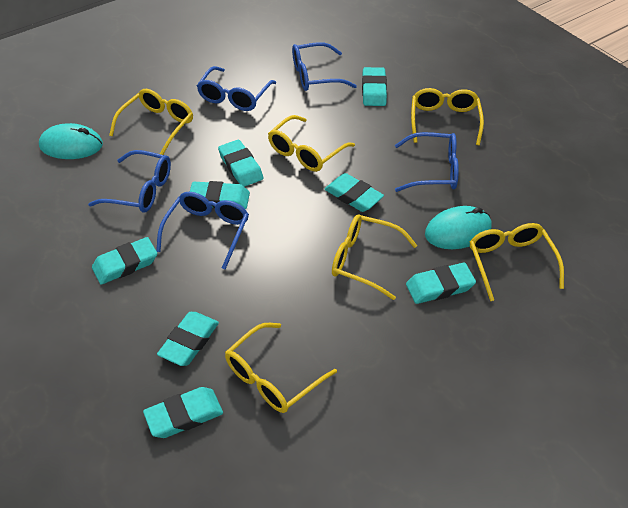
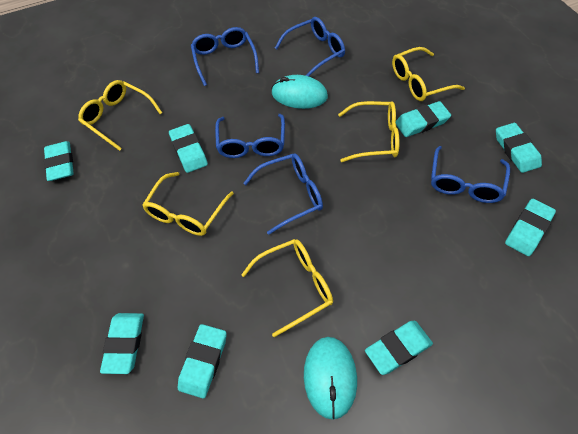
yellow glasses: 6 -> 5

